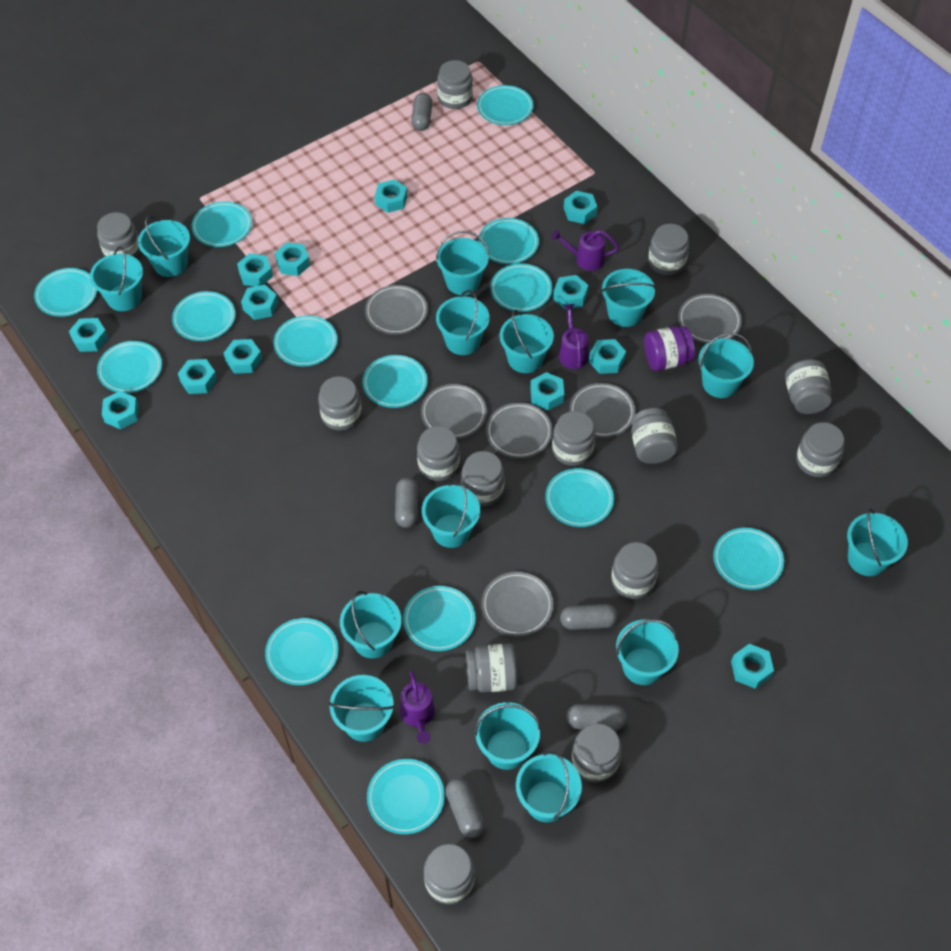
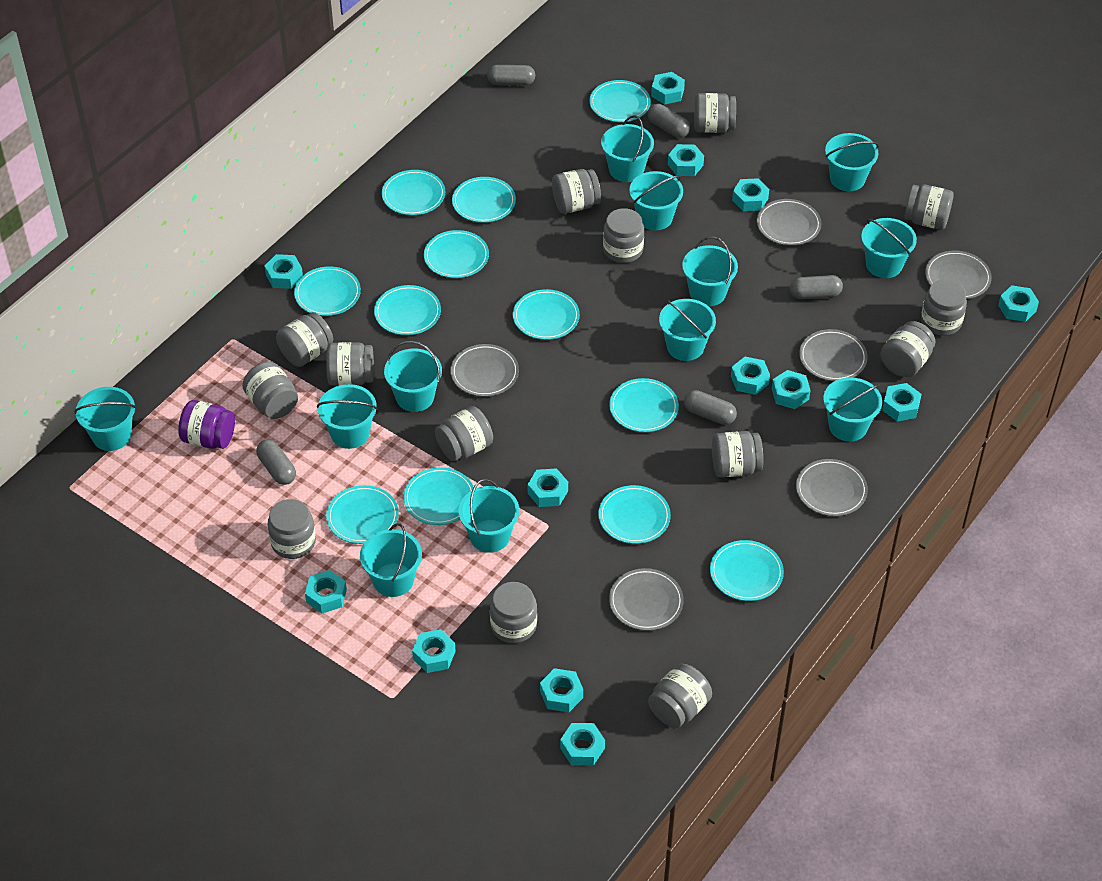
purple watering can: 3 -> 0
turquoise bucket: 14 -> 12
turquoise plate: 14 -> 12

